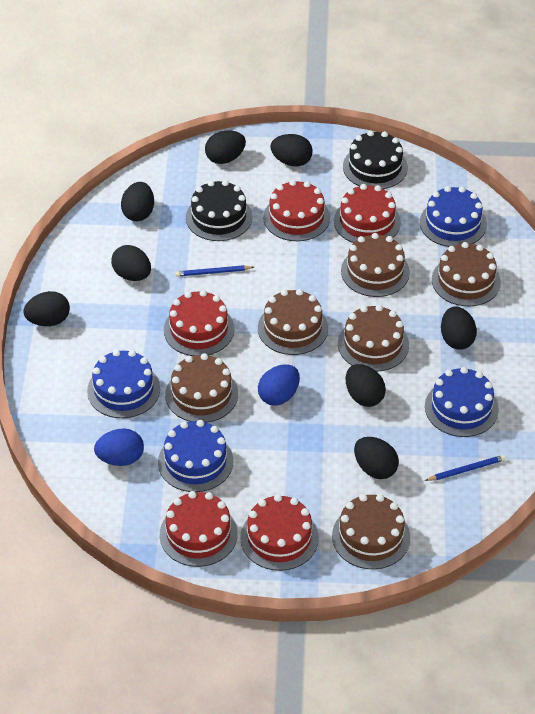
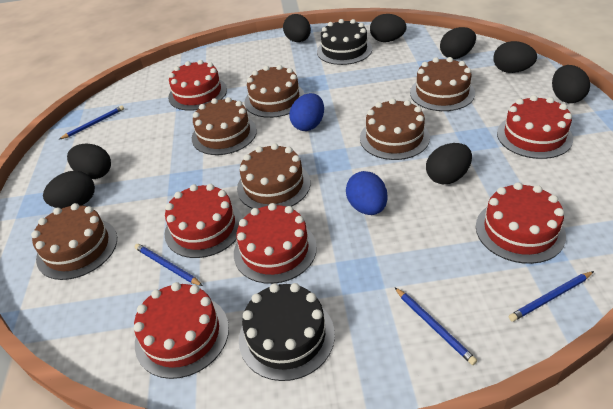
blue cake: 4 -> 0
blue pencil: 2 -> 4
red cake: 5 -> 6

